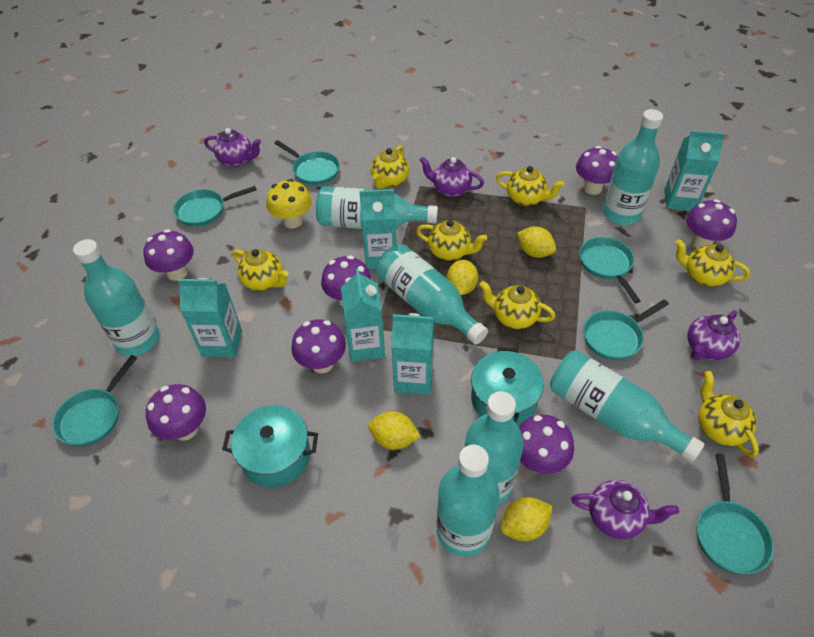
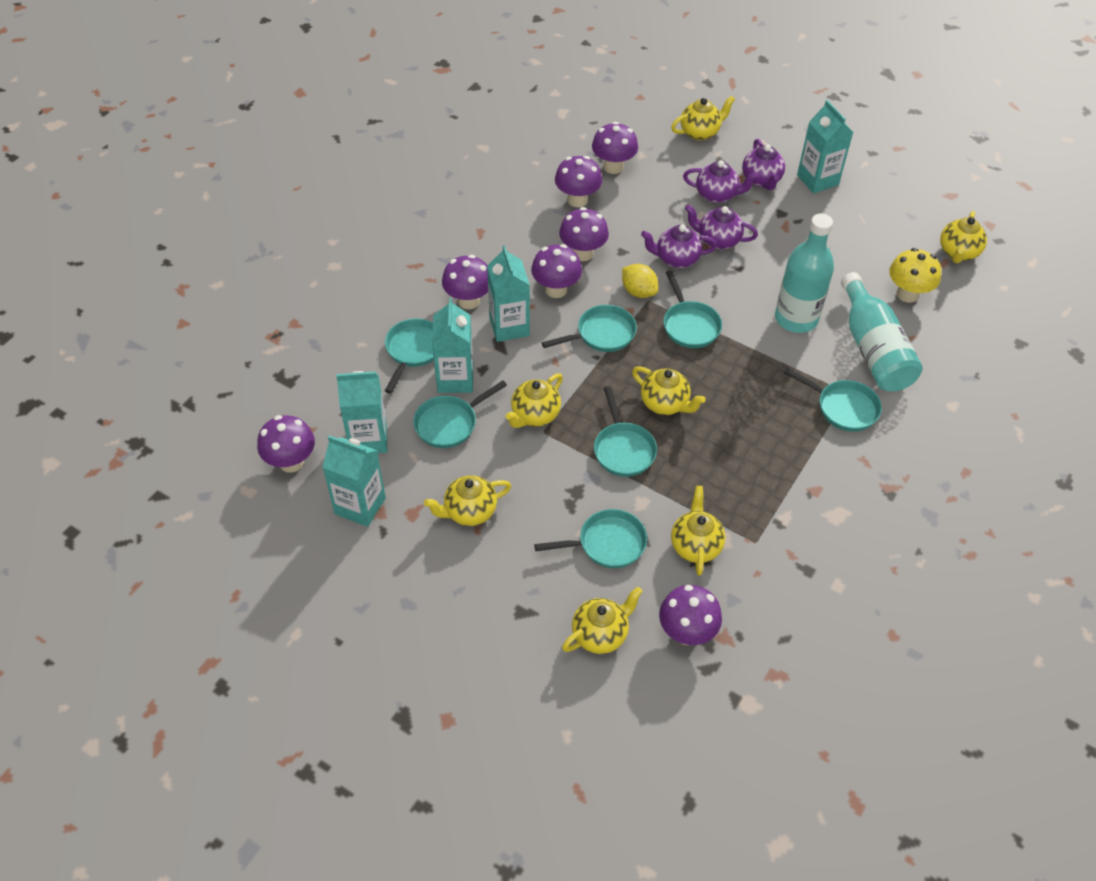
turquoise bottle: 7 -> 2
turquoise pan: 6 -> 7
turquoise pot: 2 -> 0
yellow lemon: 4 -> 1

